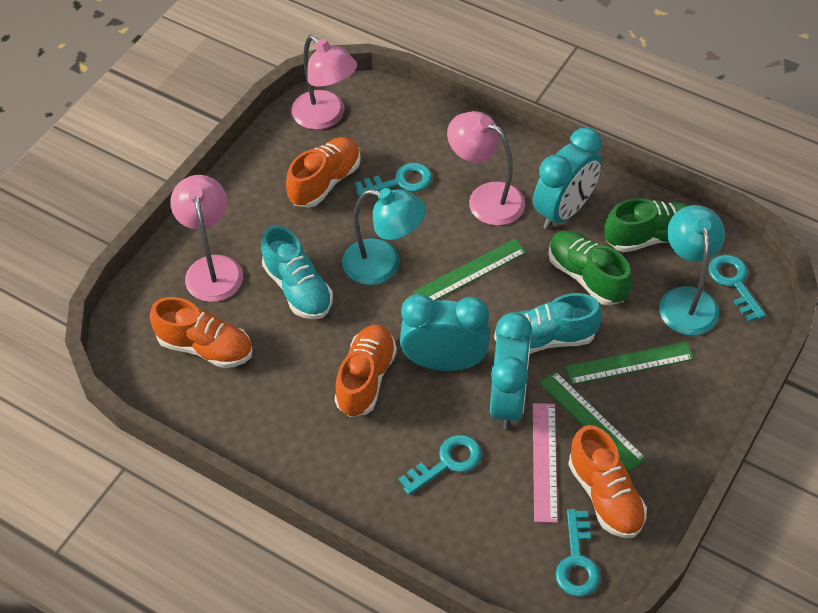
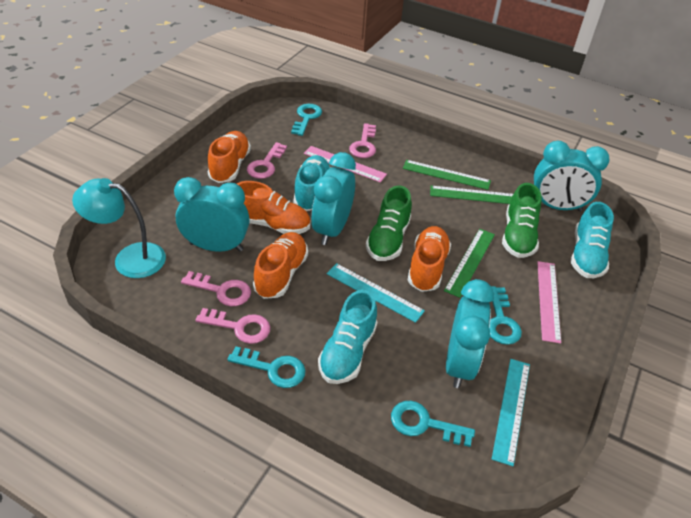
pink key: 0 -> 4
pink lamp: 3 -> 0
pink ruler: 1 -> 2
turquoise clock: 3 -> 4
turquoise lamp: 2 -> 1
turquoise ruler: 0 -> 2
turquoise shoe: 2 -> 3

